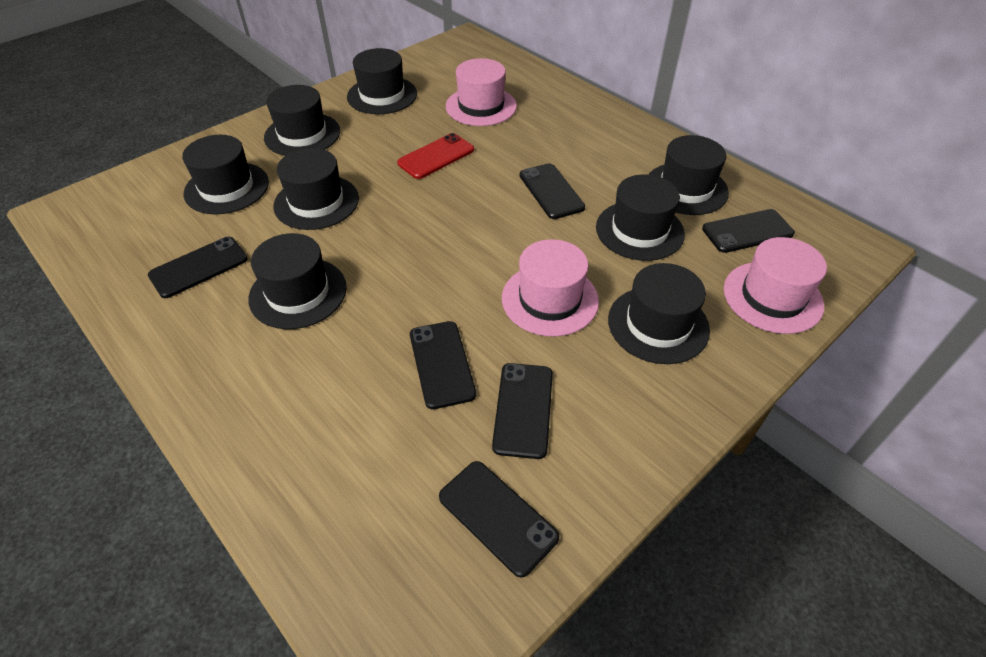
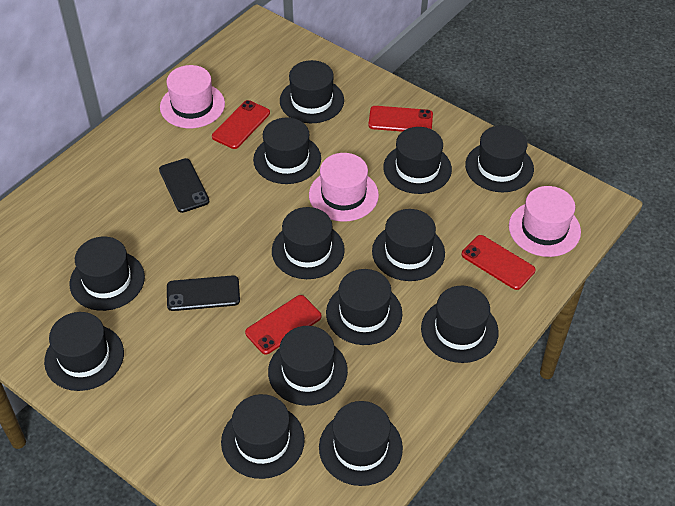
black hat: 8 -> 13
black phone: 6 -> 2
red phone: 1 -> 4

